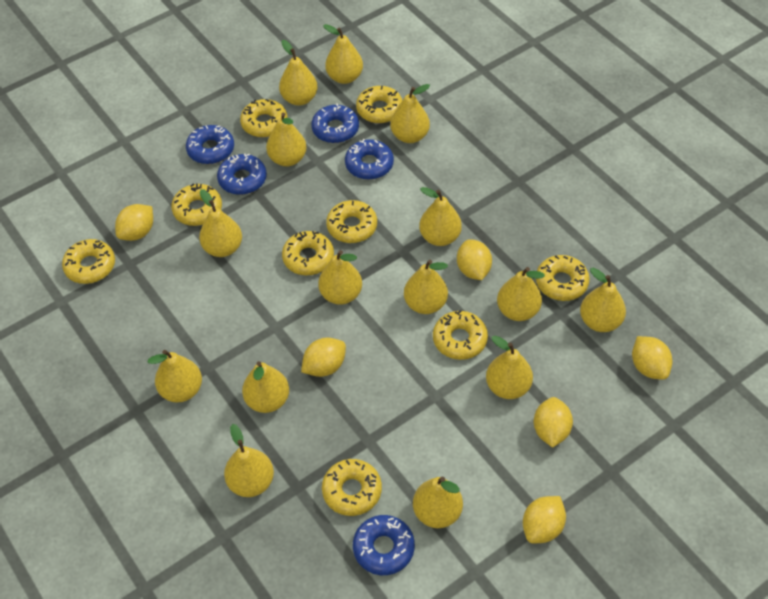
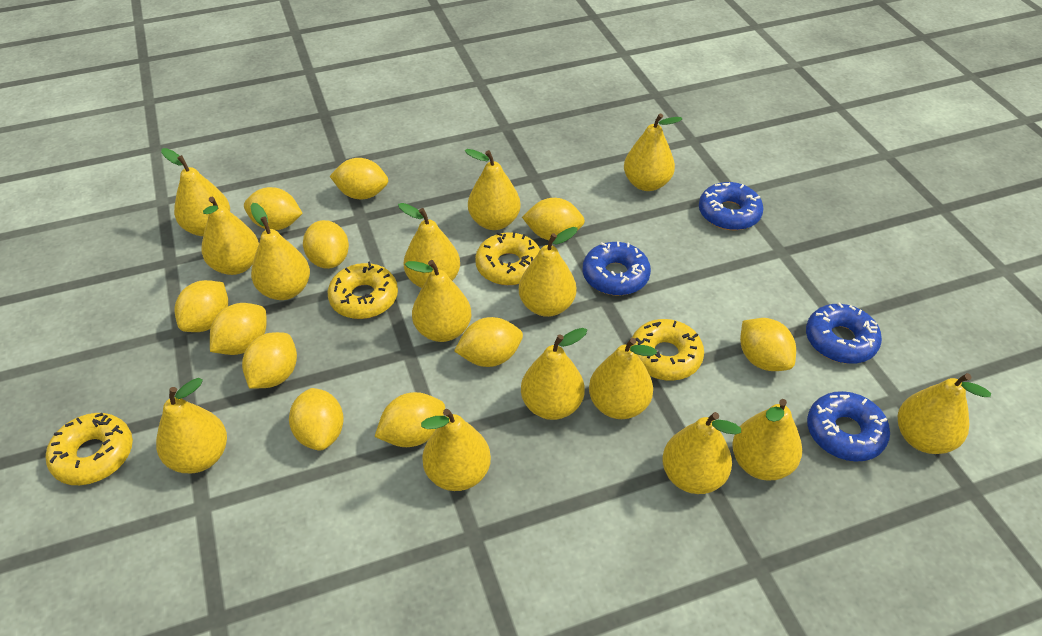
blue donut: 5 -> 4
yellow donut: 9 -> 4
yellow lemon: 6 -> 11

